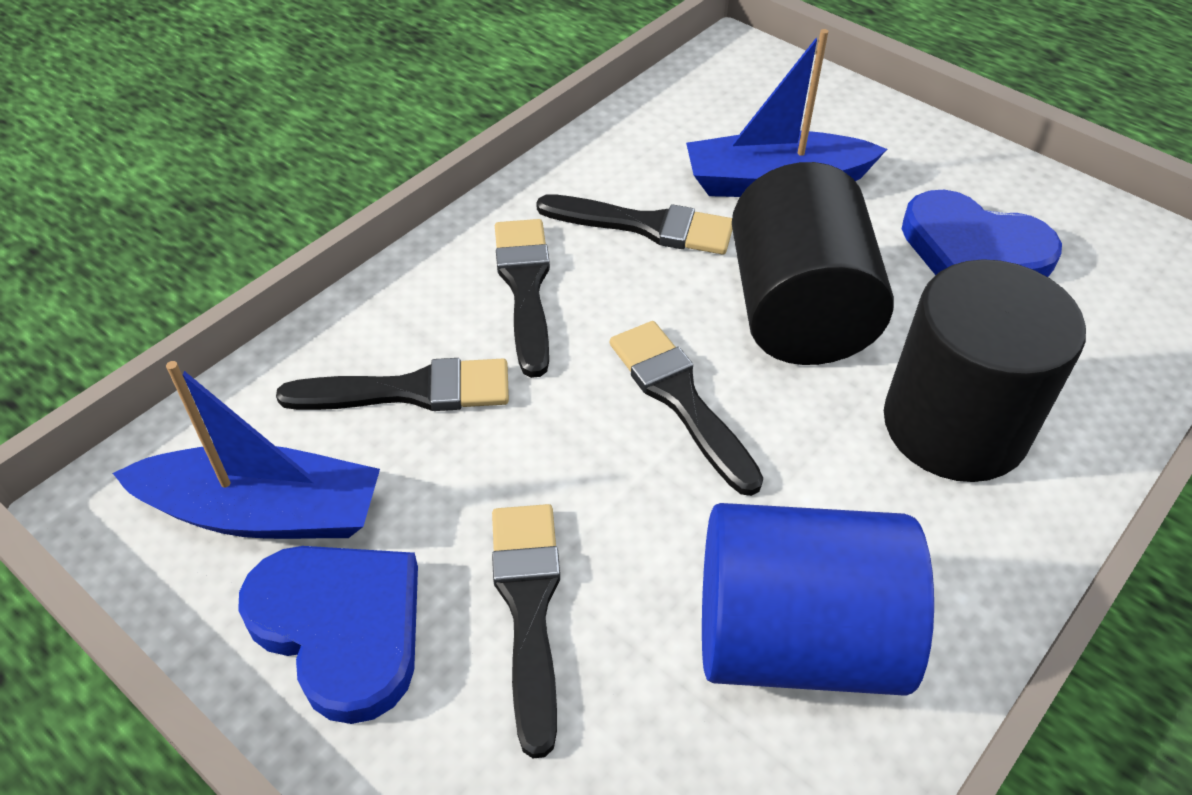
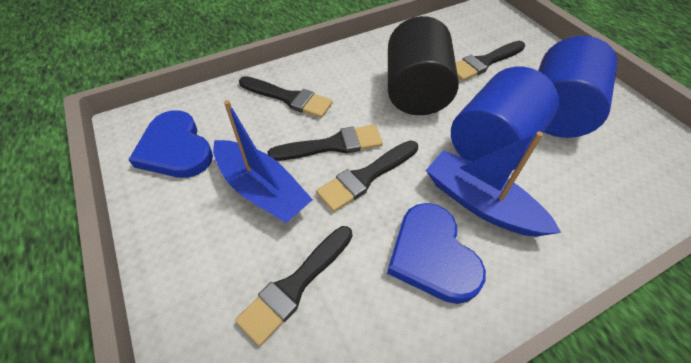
black cylinder: 2 -> 1
blue cylinder: 1 -> 2

